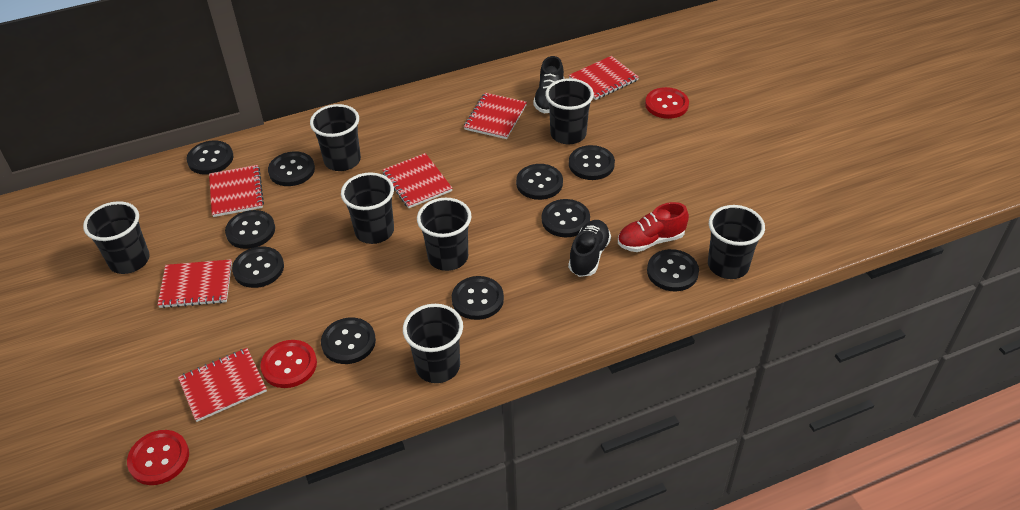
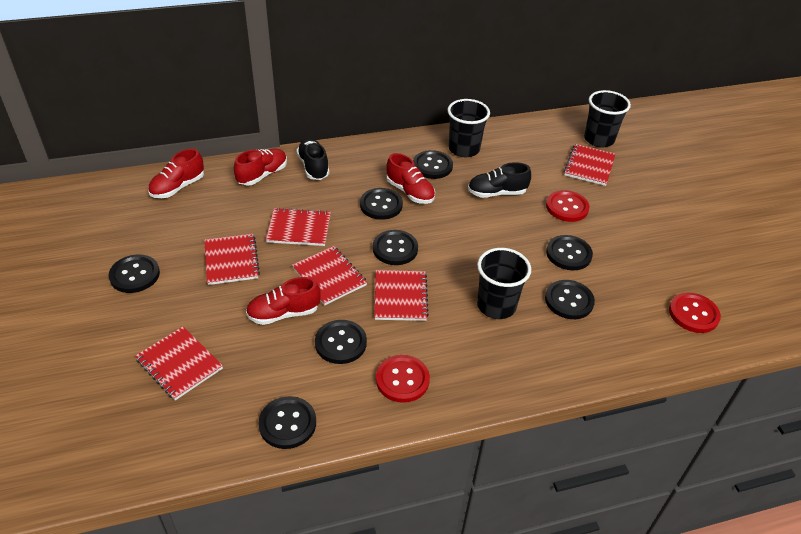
black button: 10 -> 8
black cup: 7 -> 3
red shoe: 1 -> 4

